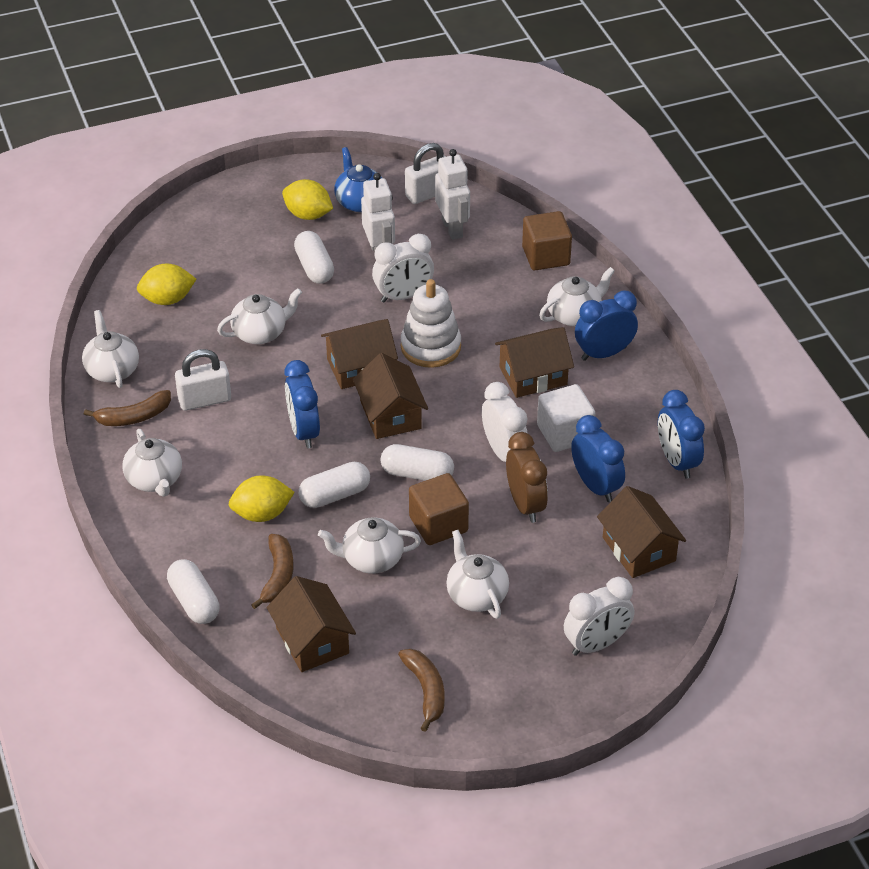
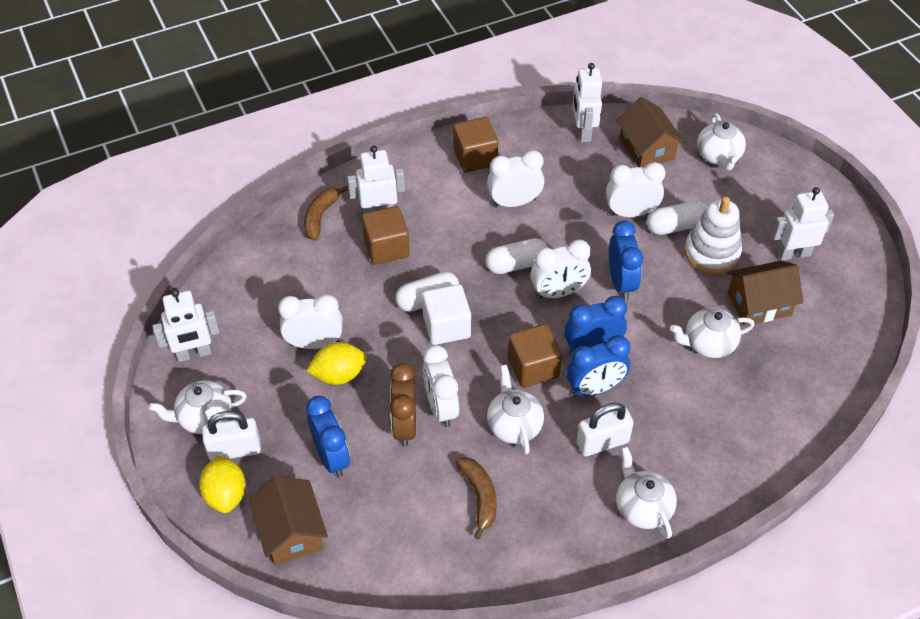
blue teapot: 1 -> 0
brown banana: 3 -> 2
brown cube: 2 -> 3
brown house: 5 -> 3
white capsule: 4 -> 3
white clock: 3 -> 5
white robot: 2 -> 4
white teapot: 6 -> 5
yellow lemon: 3 -> 2

